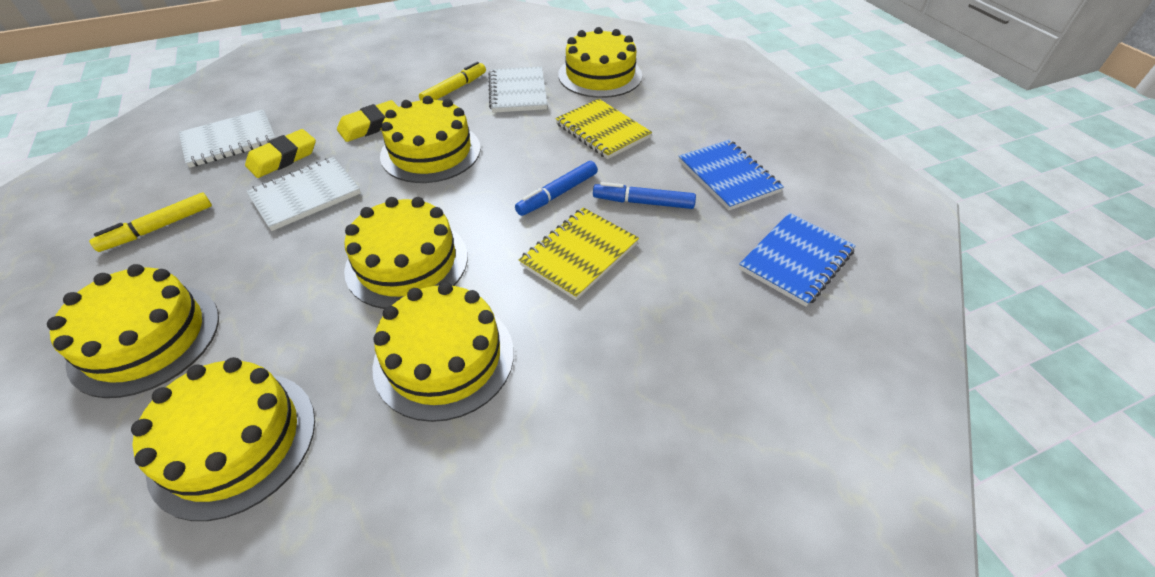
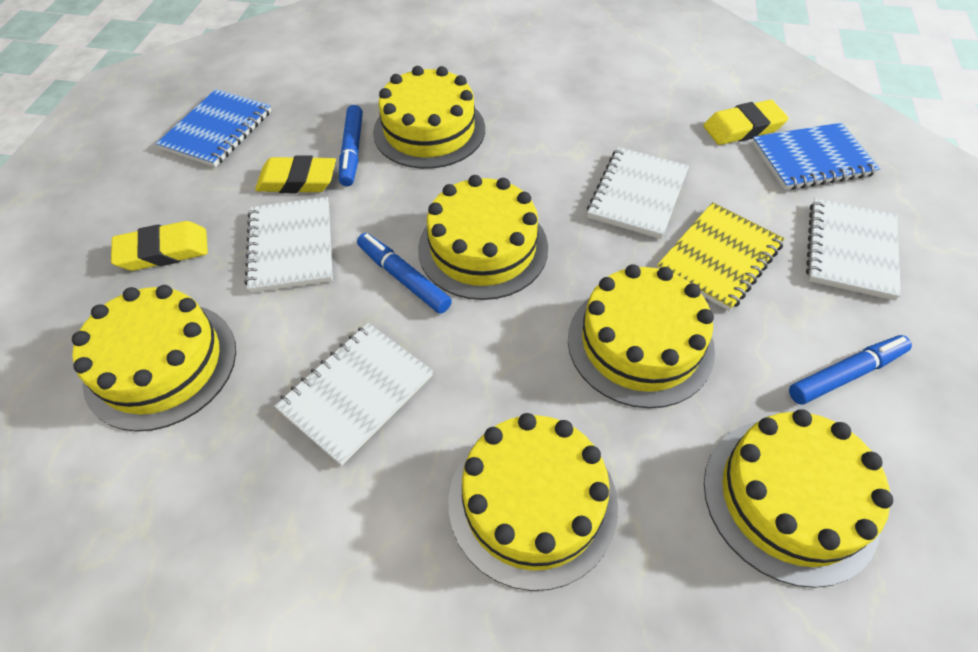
blue marker: 2 -> 3
white notebook: 3 -> 4
yellow eraser: 2 -> 3
yellow marker: 2 -> 0
yellow notebook: 2 -> 1

